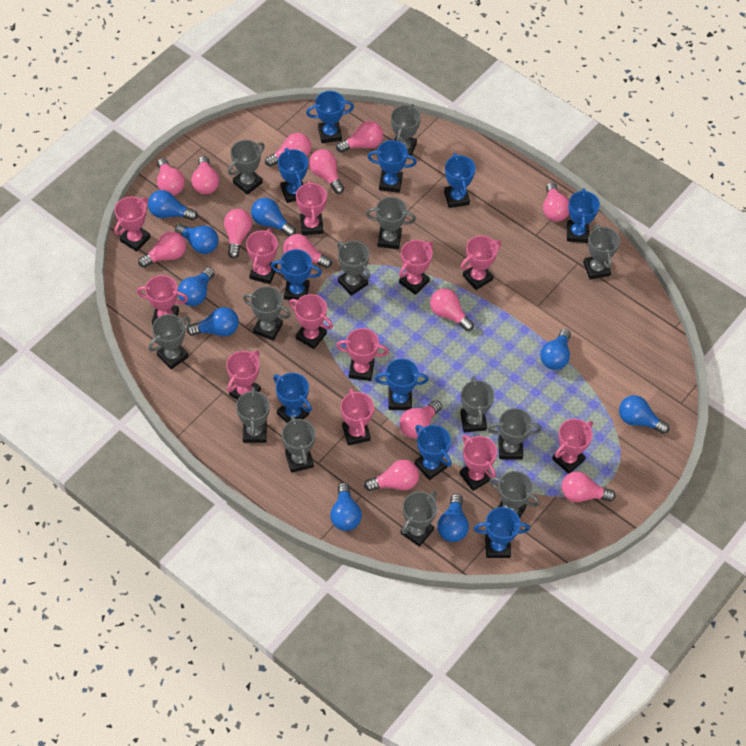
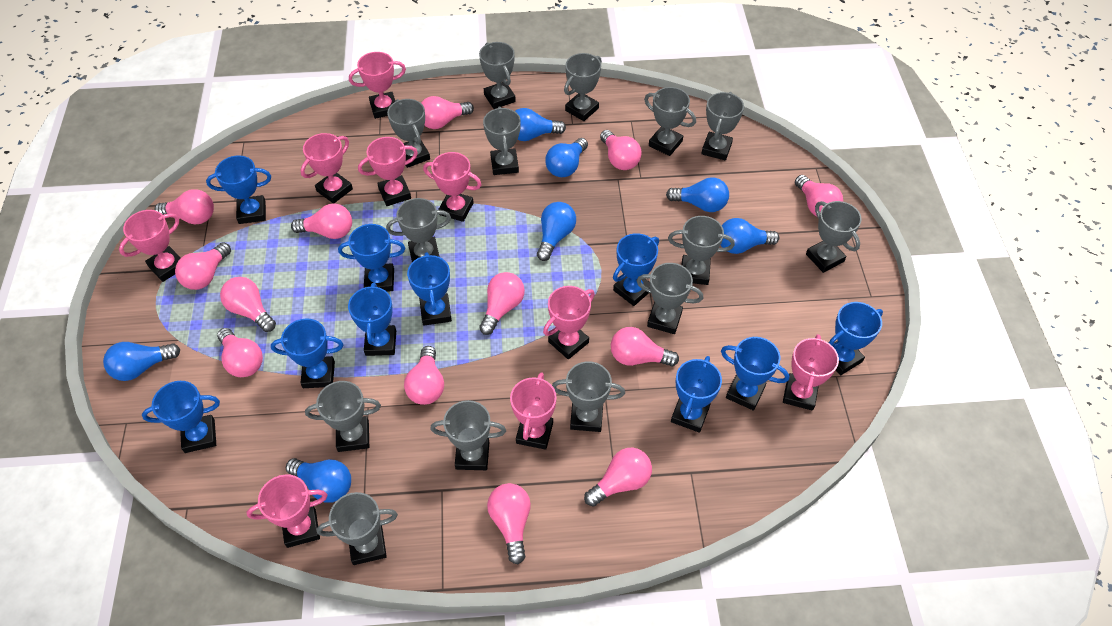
blue light bulb: 9 -> 7
grey trophy: 13 -> 14
pink trophy: 12 -> 9

